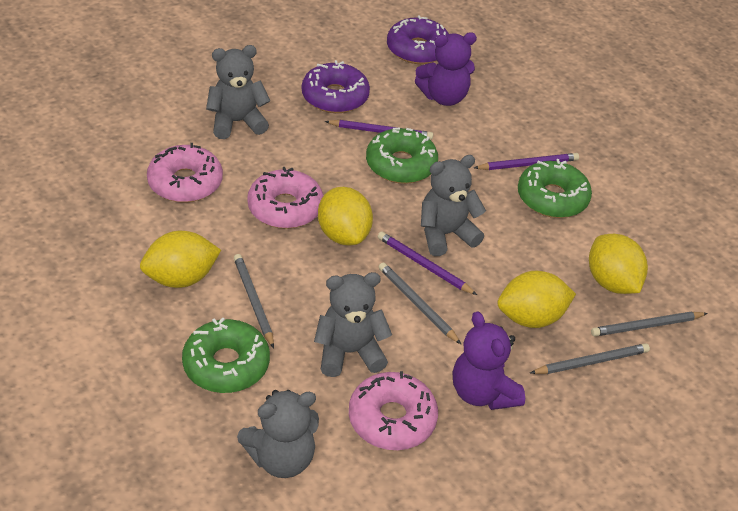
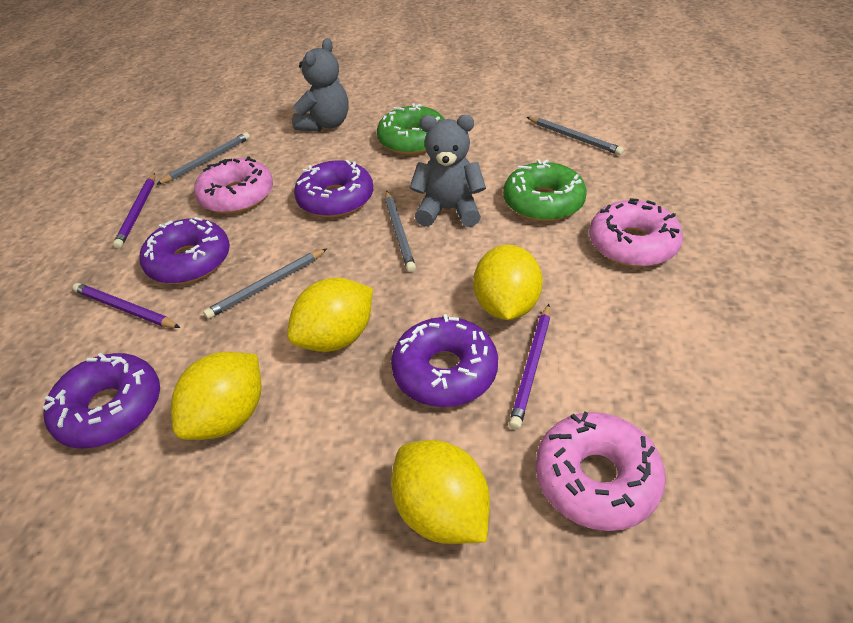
green donut: 3 -> 2
grey teddy bear: 4 -> 2
purple donut: 2 -> 4
purple teddy bear: 2 -> 0

